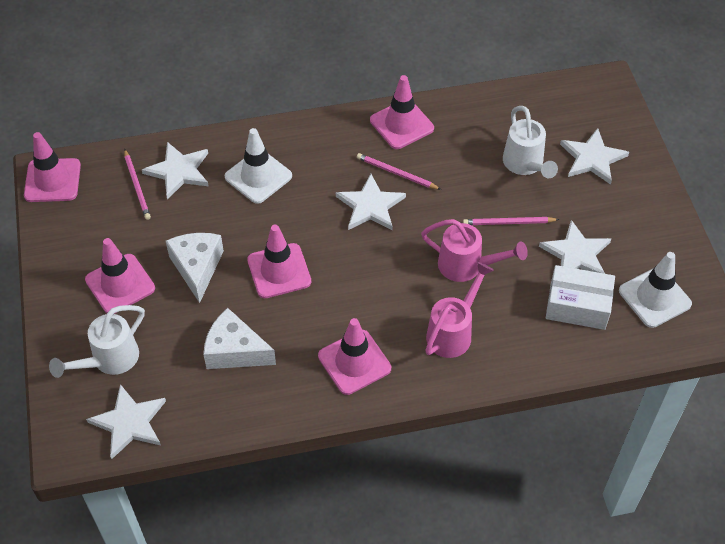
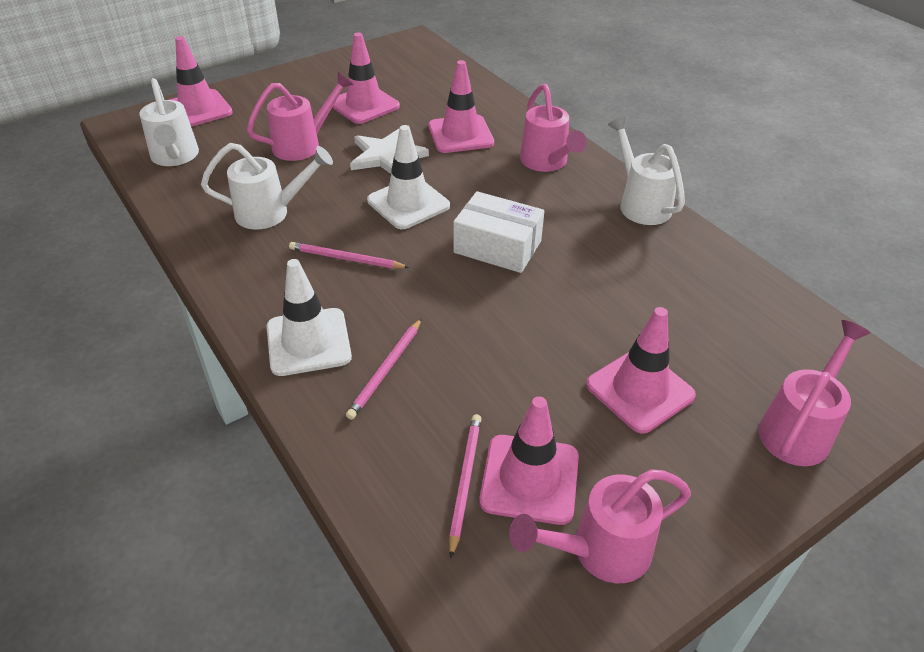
pink watering can: 2 -> 4
white cheese: 2 -> 0
white star: 5 -> 1
white watering can: 2 -> 3

